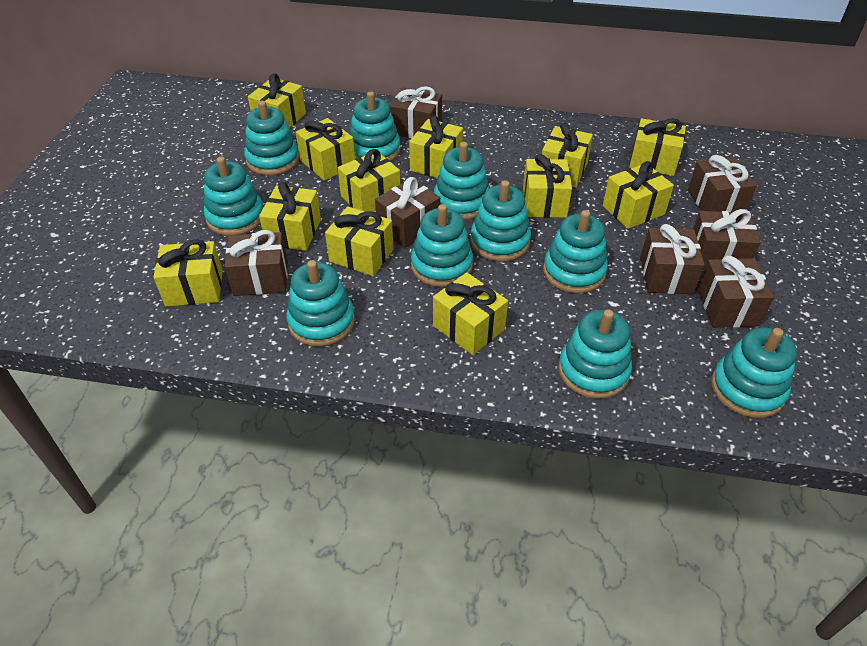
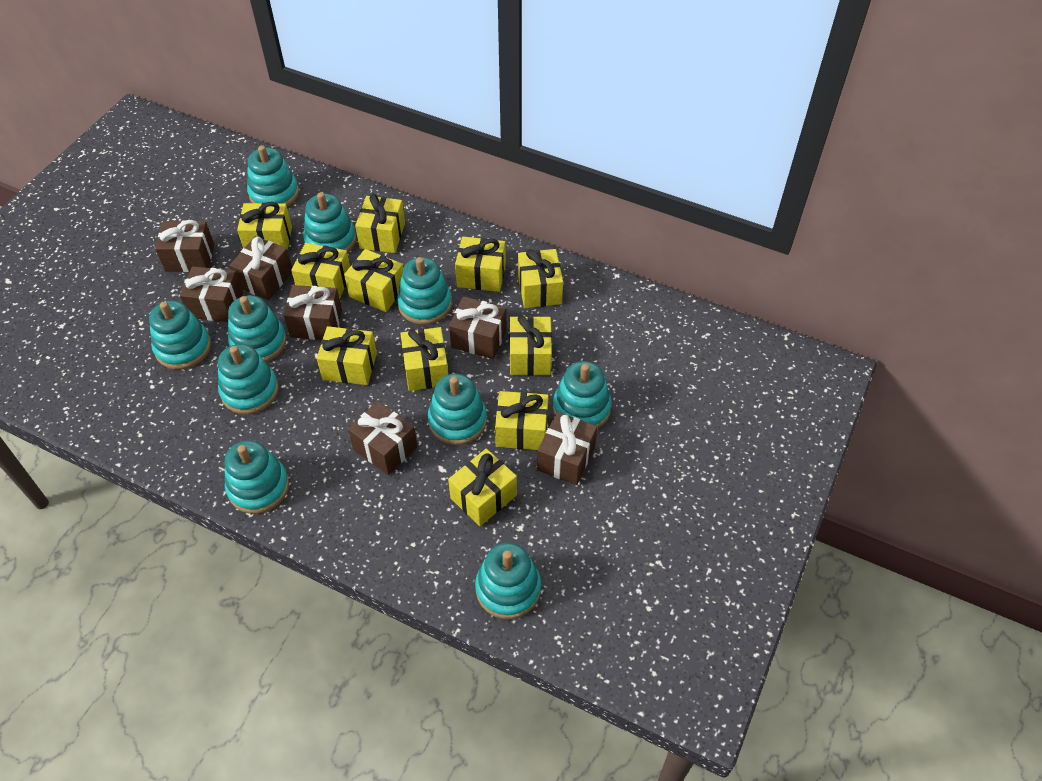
yellow gift: 12 -> 11

